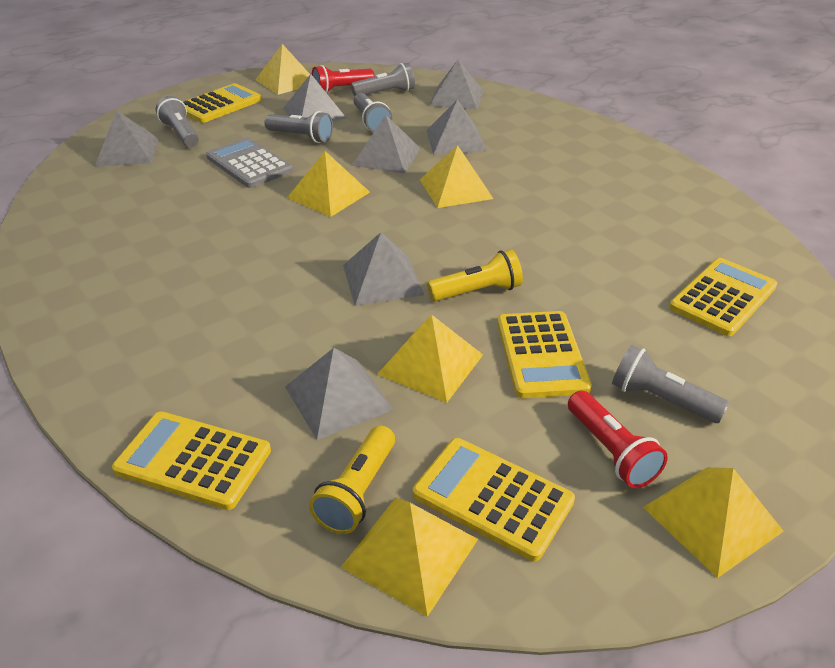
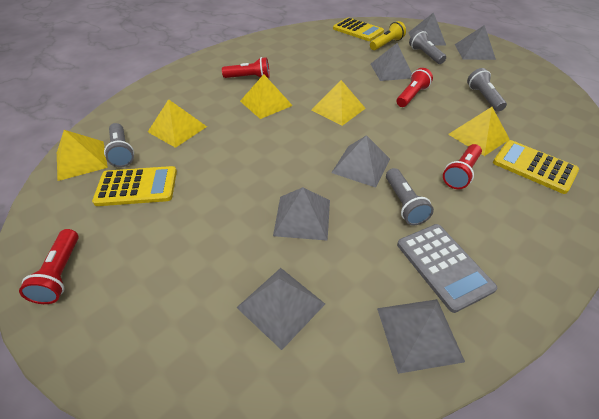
grey flashlight: 5 -> 4
red flashlight: 2 -> 4
yellow calculator: 5 -> 3
yellow flashlight: 2 -> 1
yellow pyramid: 6 -> 5

